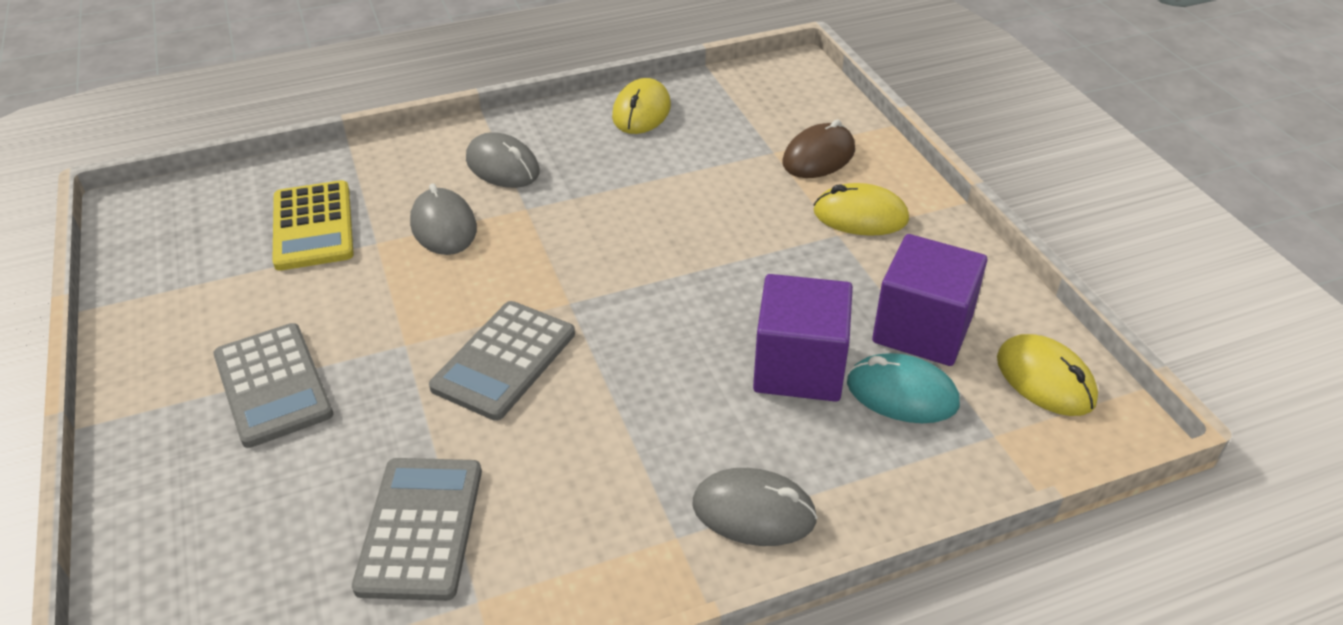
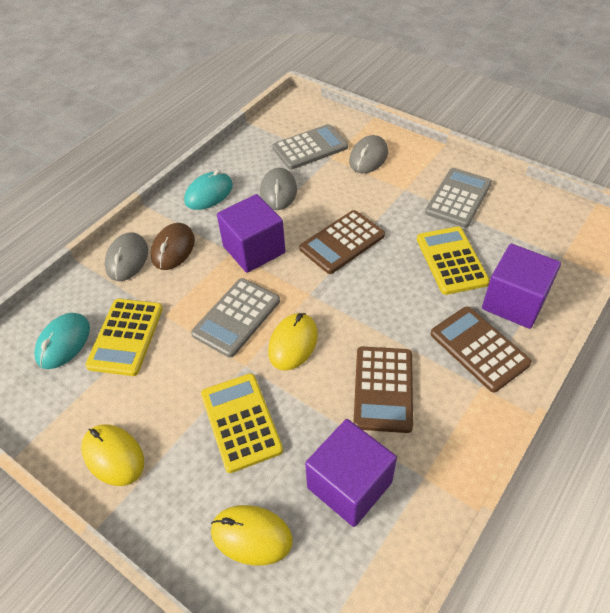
brown calculator: 0 -> 3
purple cube: 2 -> 3
turquoise mouse: 1 -> 2
yellow calculator: 1 -> 3

